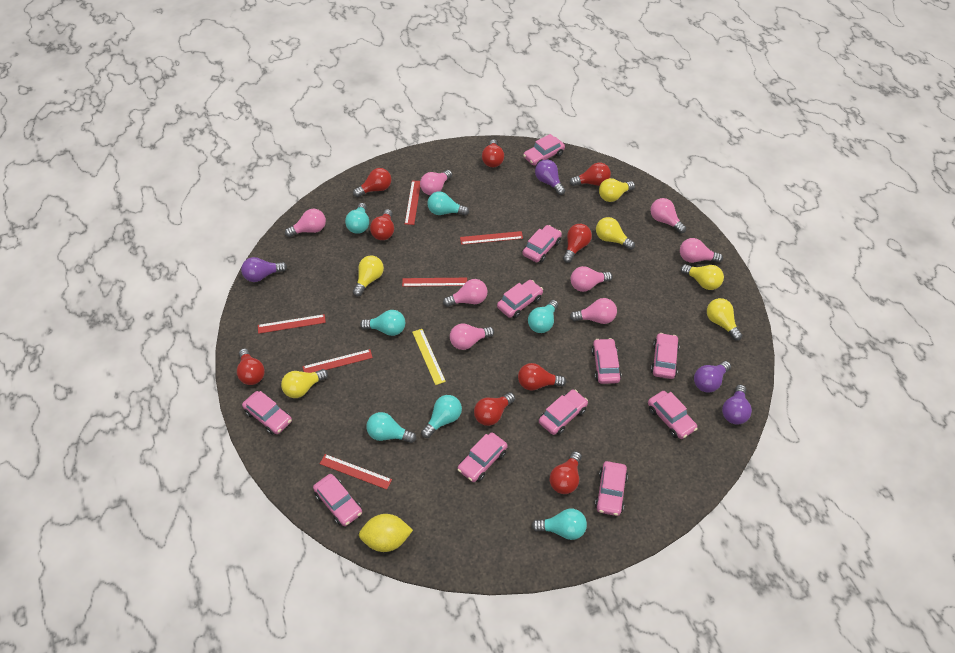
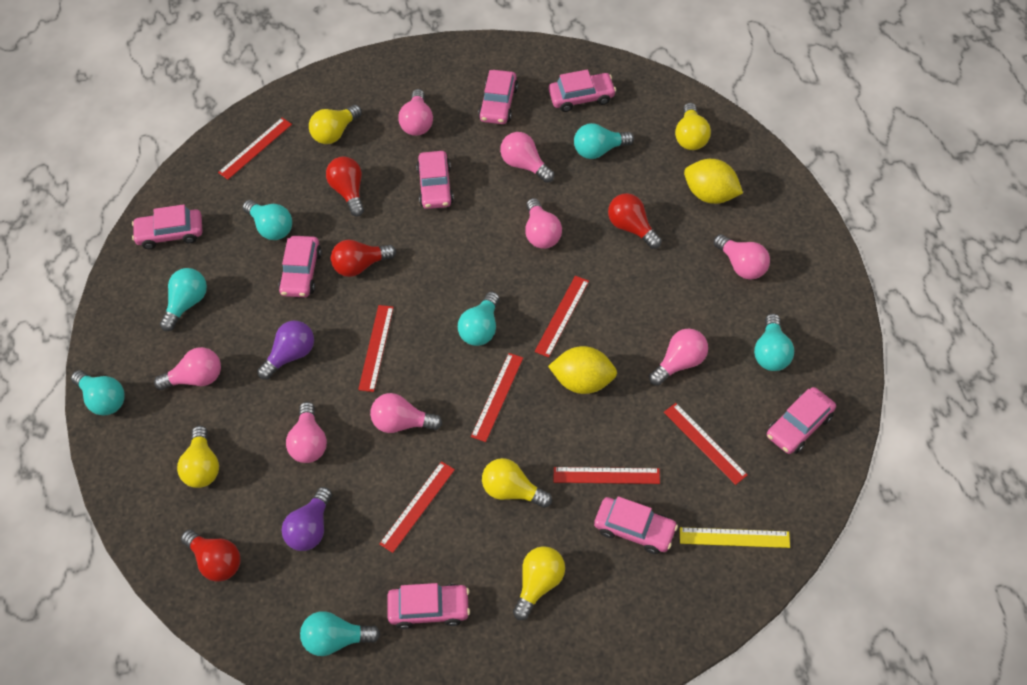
pink car: 11 -> 8
purple light bulb: 4 -> 2
red light bulb: 9 -> 4
red ruler: 6 -> 7
yellow lemon: 1 -> 2
yellow light bulb: 6 -> 5

